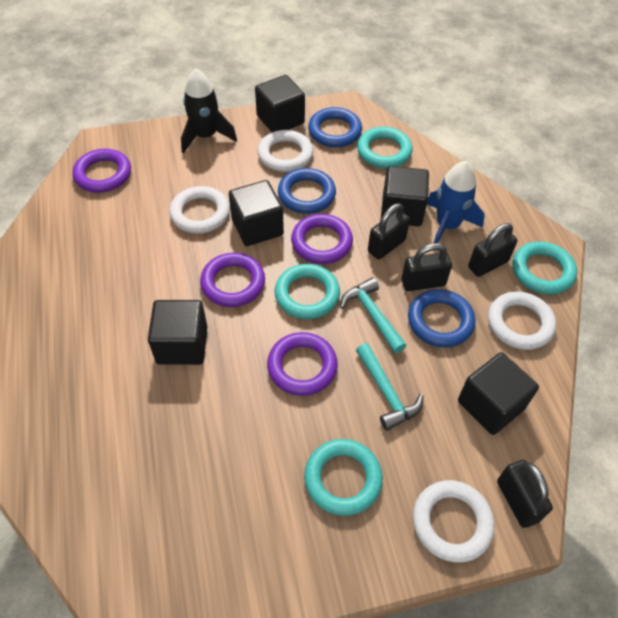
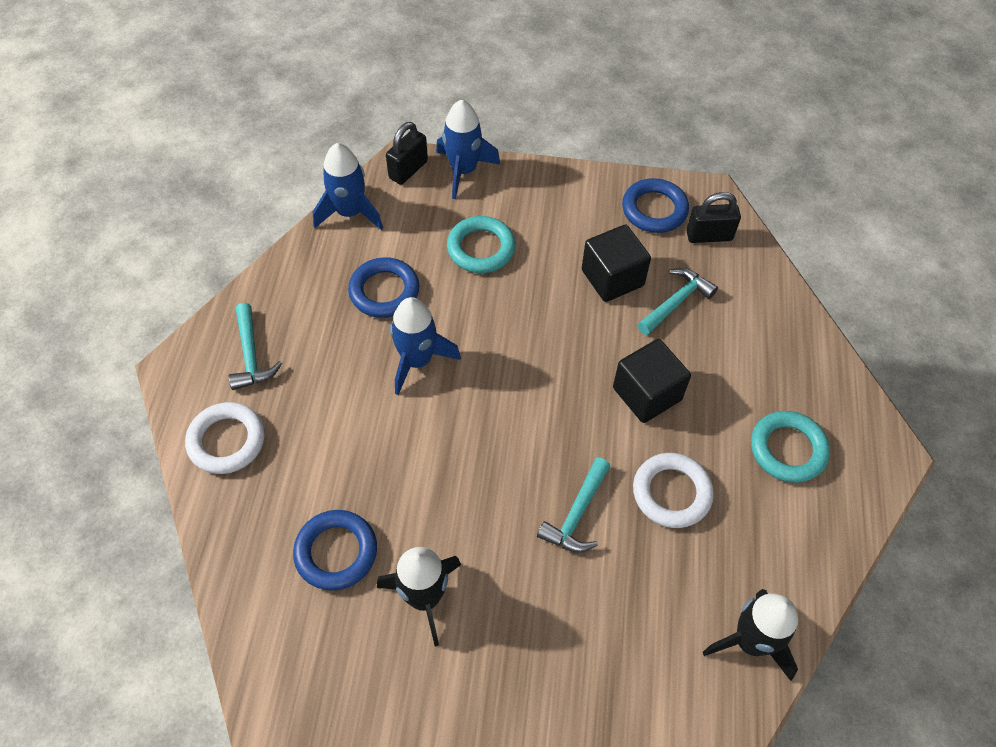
black cube: 5 -> 2
black padlock: 4 -> 2
black rocket: 1 -> 2
blue rocket: 1 -> 3
purple ring: 4 -> 0
turquoise hammer: 2 -> 3
turquoise ring: 4 -> 2
white ring: 4 -> 2

